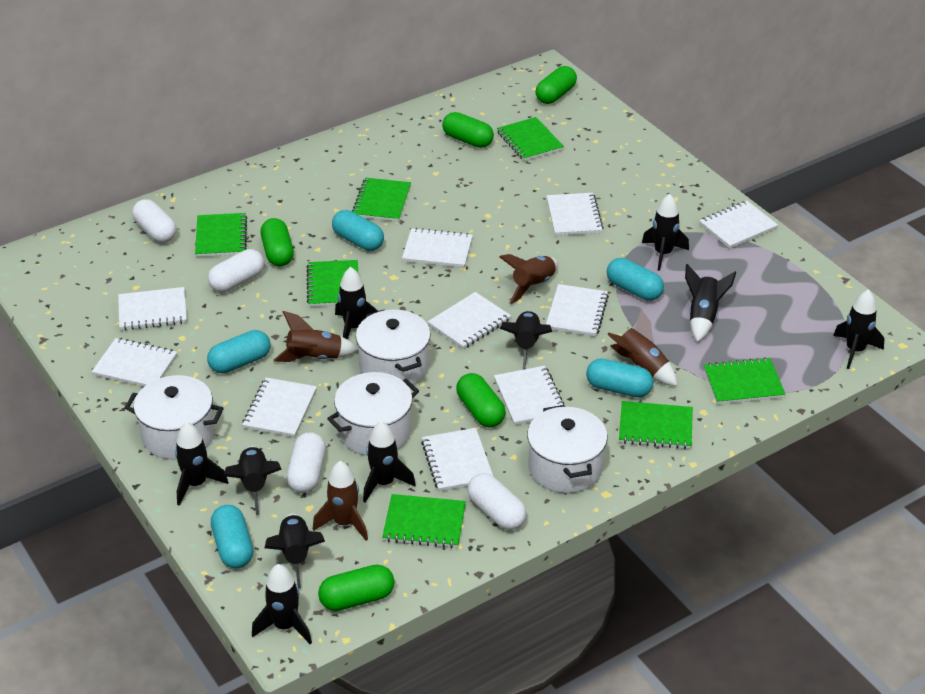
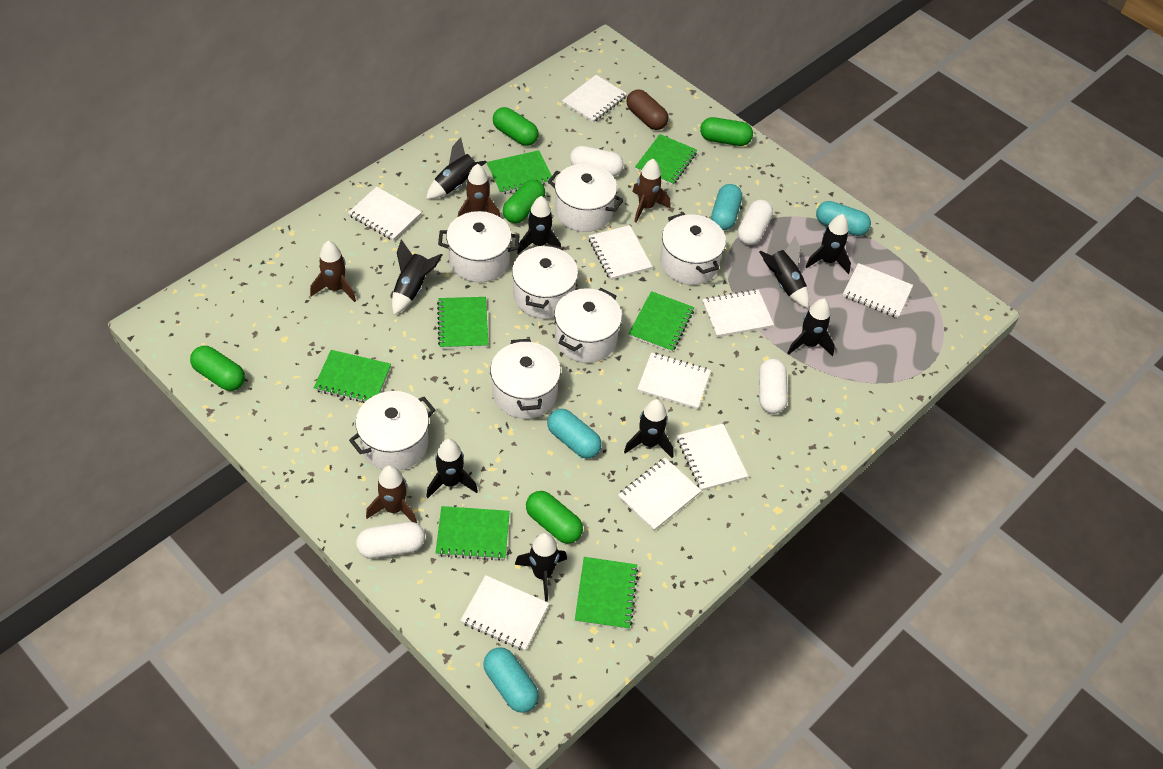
black rocket: 10 -> 9
brown capsule: 0 -> 1
turquoise capsule: 5 -> 4
white notebook: 10 -> 9
white pot: 4 -> 7

